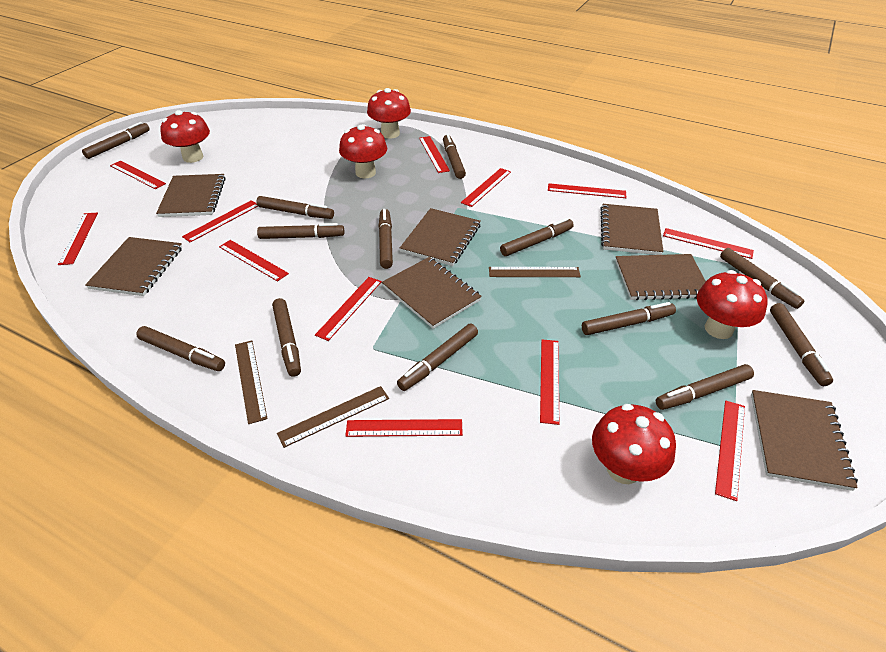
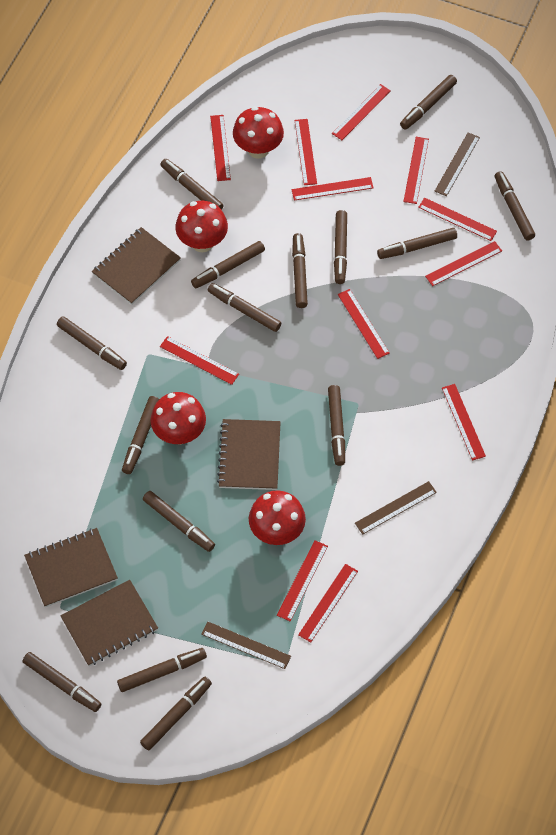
brown marker: 13 -> 15
brown notebook: 7 -> 4
red mushroom: 5 -> 4

